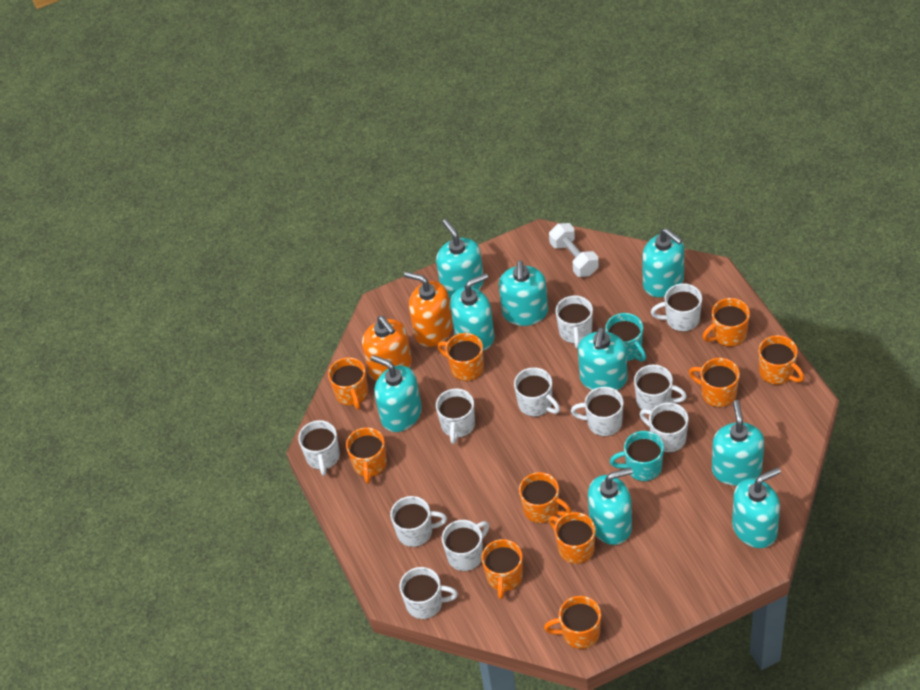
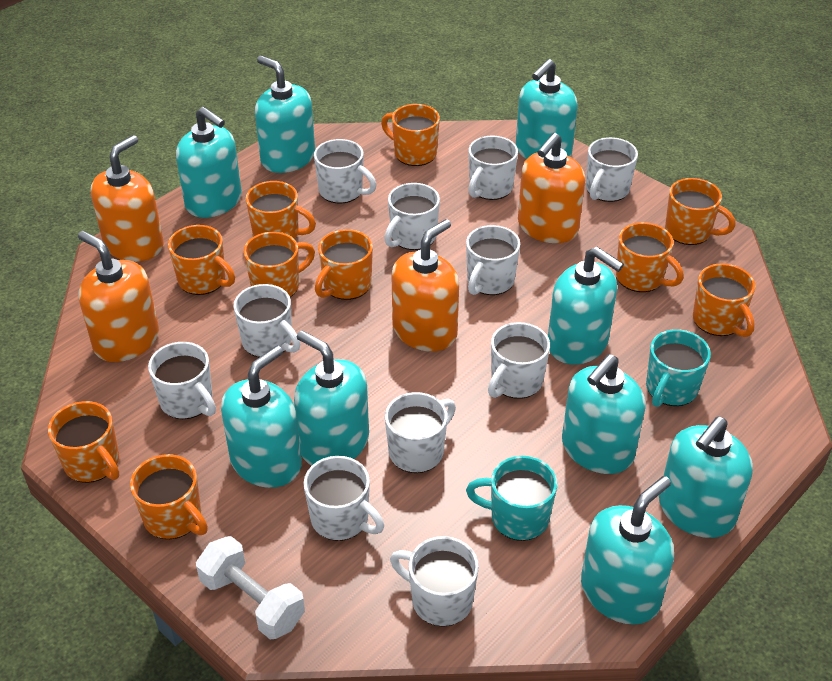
orange soap dispenser: 2 -> 4

